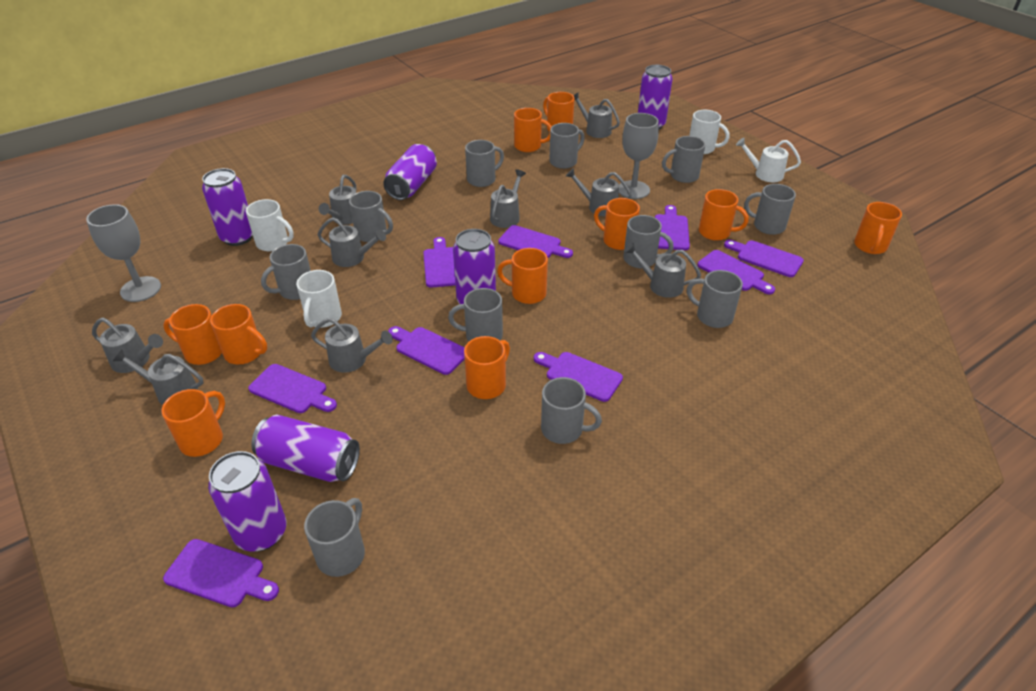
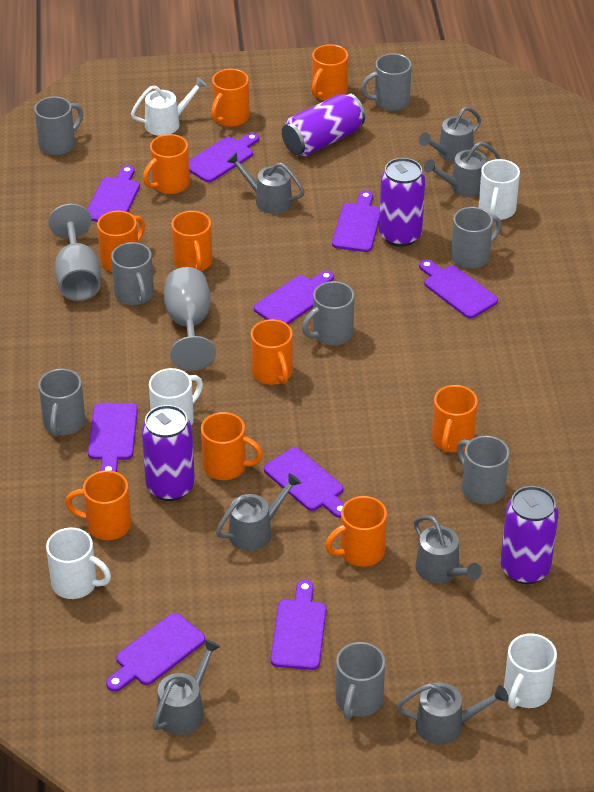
grey mug: 11 -> 8
grey watering can: 9 -> 7
purple can: 6 -> 4
white mug: 3 -> 4

